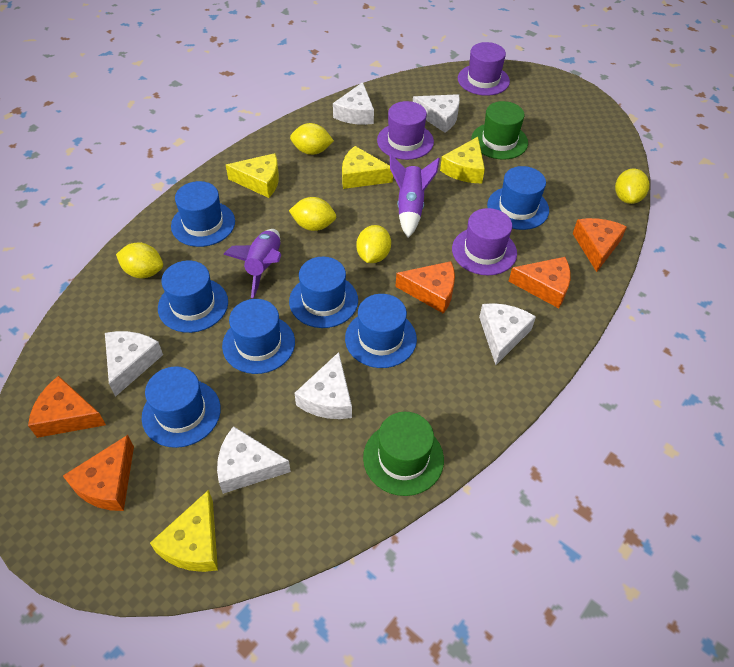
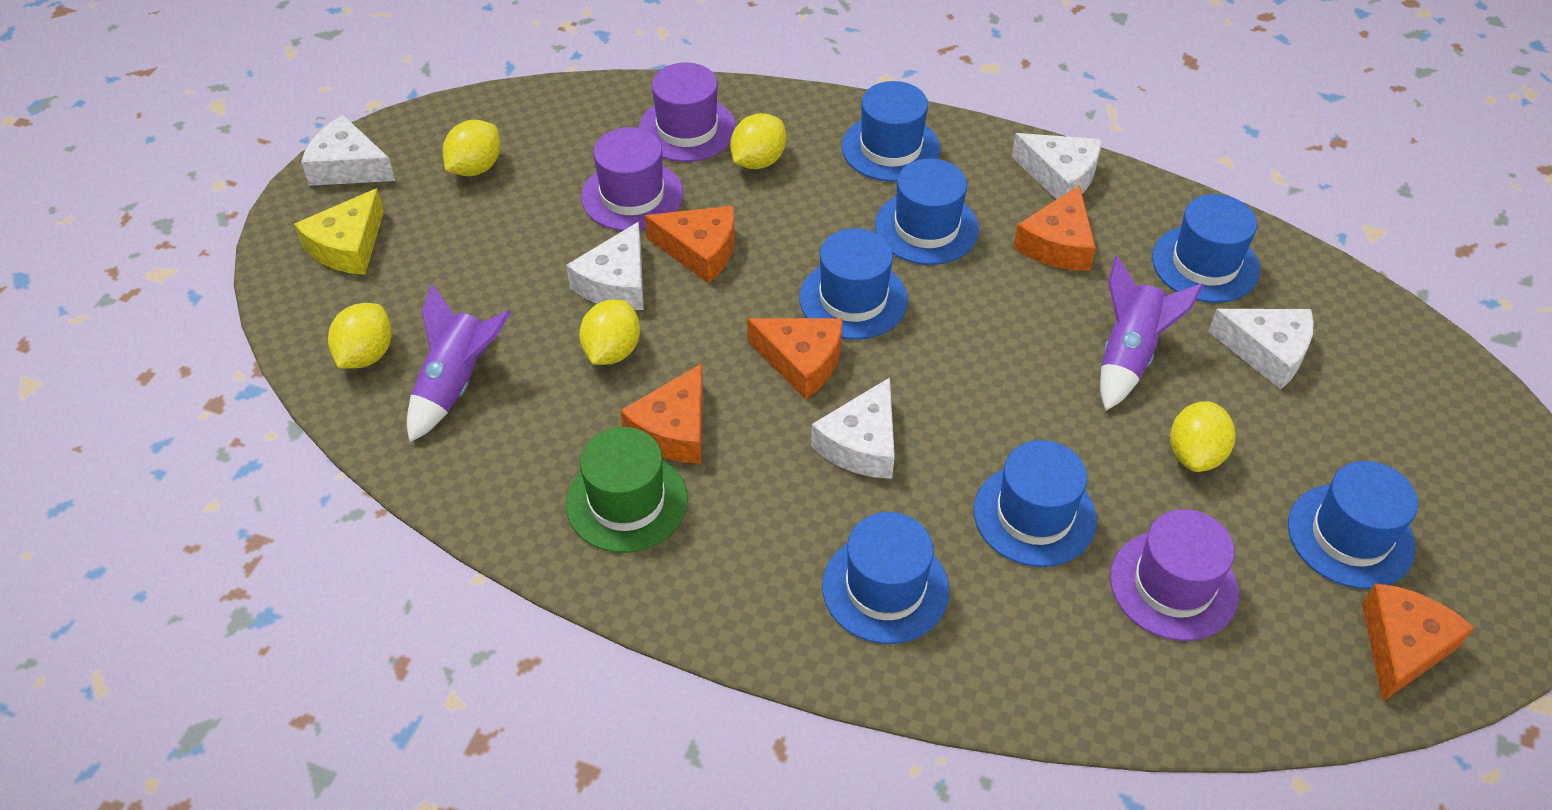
green hat: 2 -> 1
white cheese: 6 -> 5
yellow cheese: 4 -> 1

